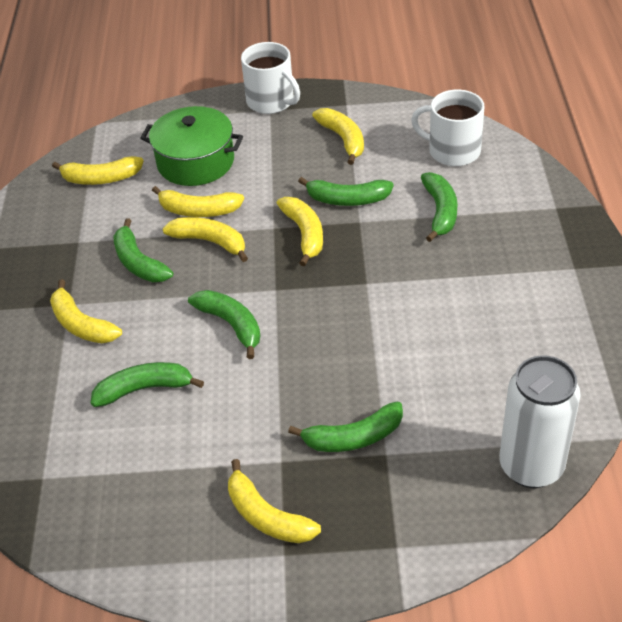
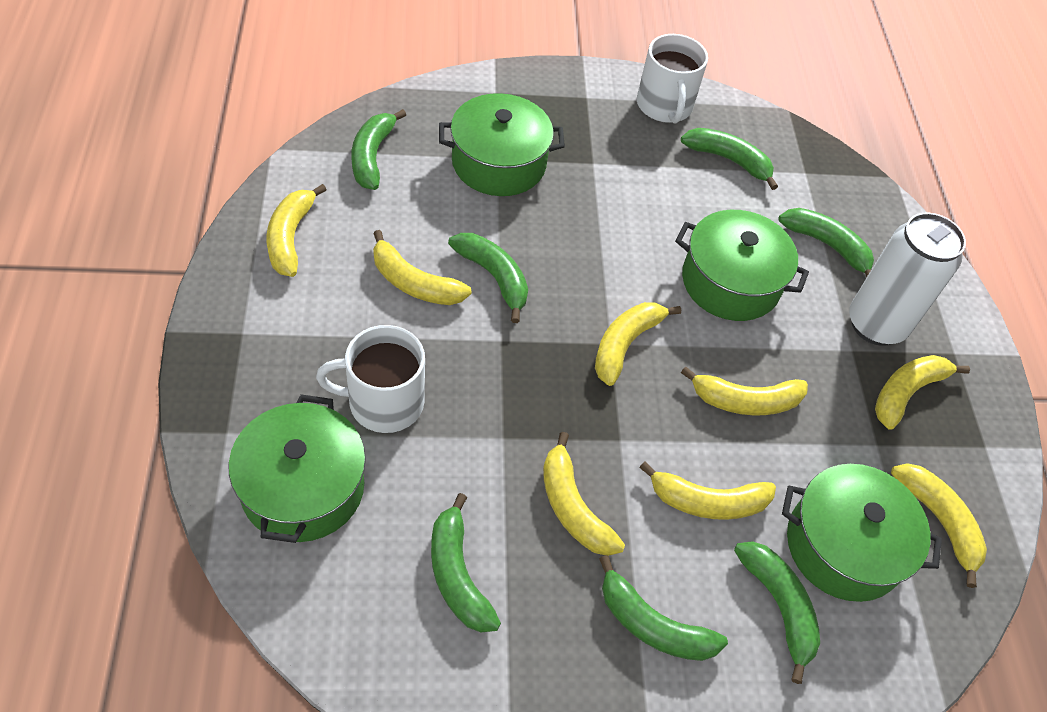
green banana: 6 -> 7
green pot: 1 -> 4
yellow banana: 7 -> 8

